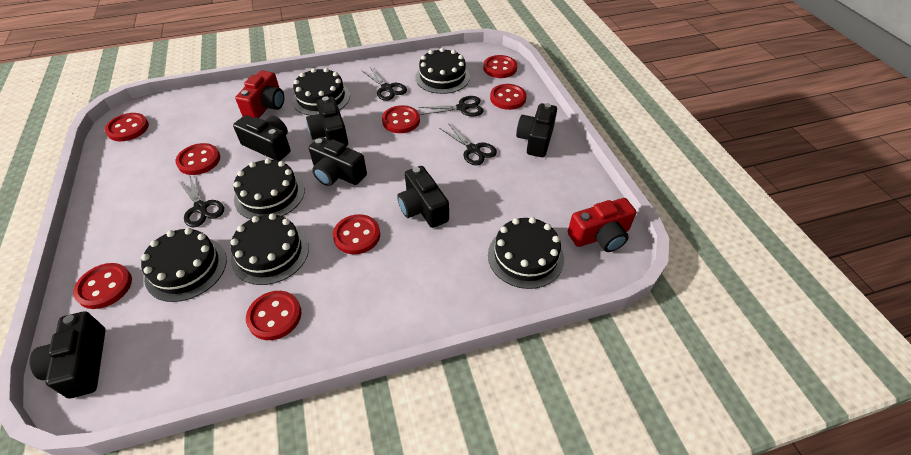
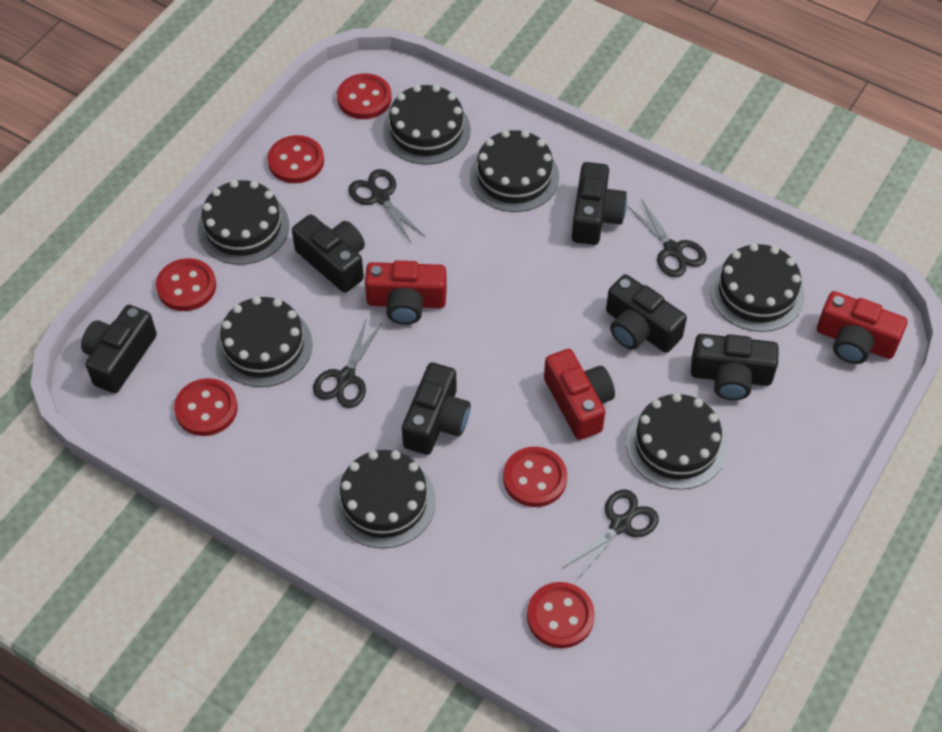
black cake: 6 -> 7
red button: 8 -> 6
red camera: 2 -> 3

